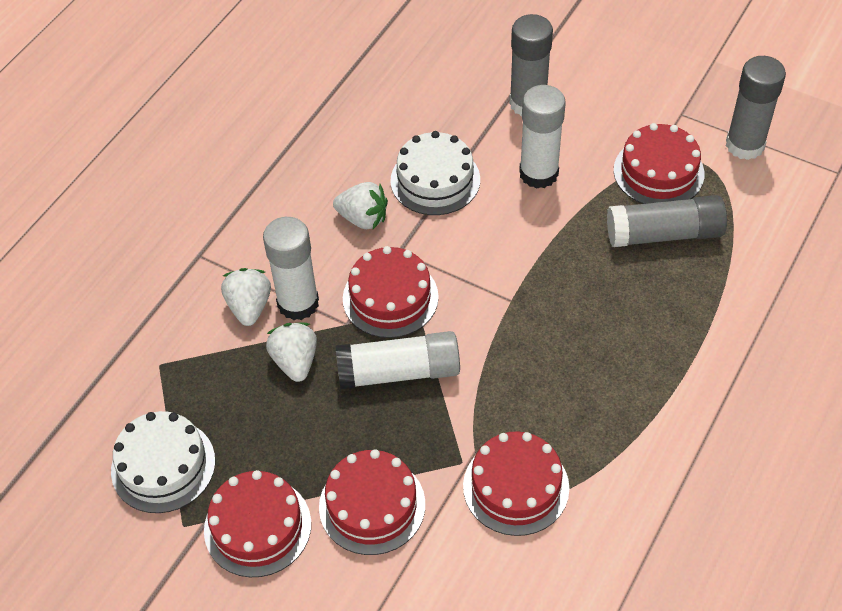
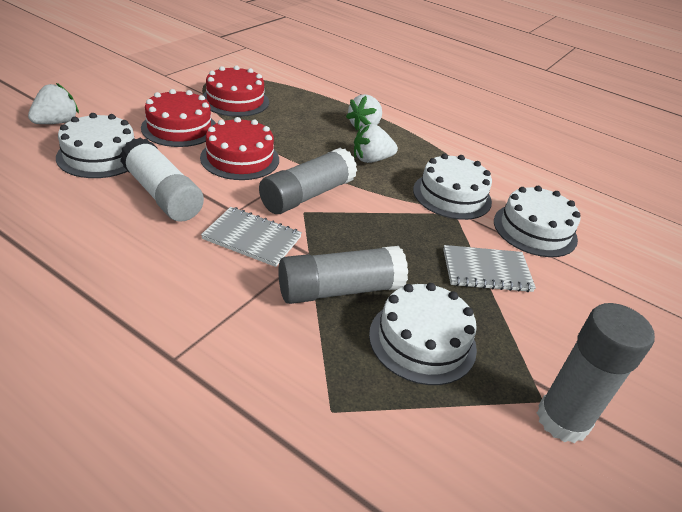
grey notebook: 0 -> 2
red cake: 5 -> 3
white cake: 2 -> 4
white glue stick: 3 -> 1

